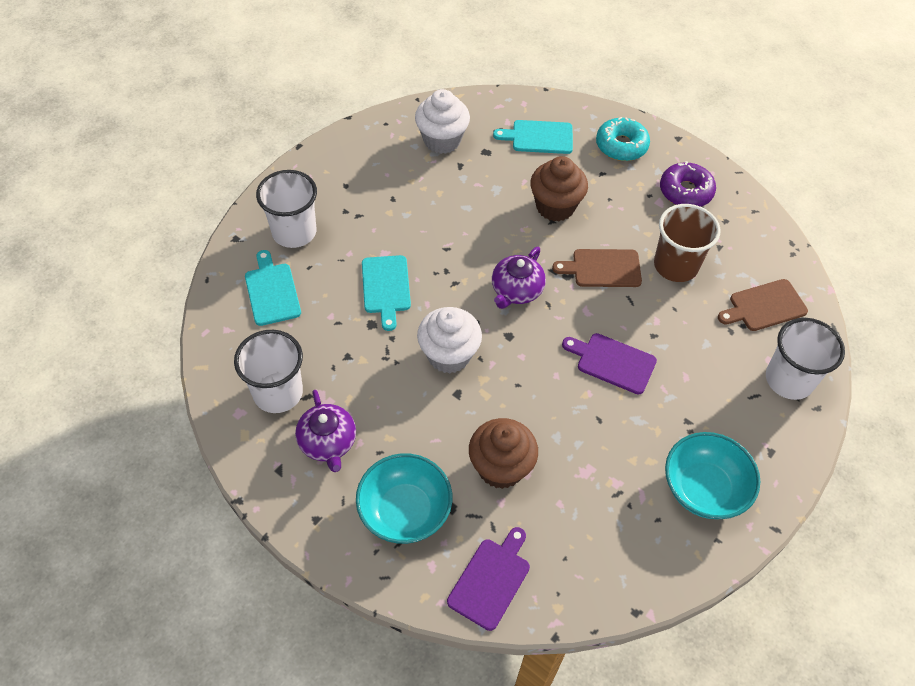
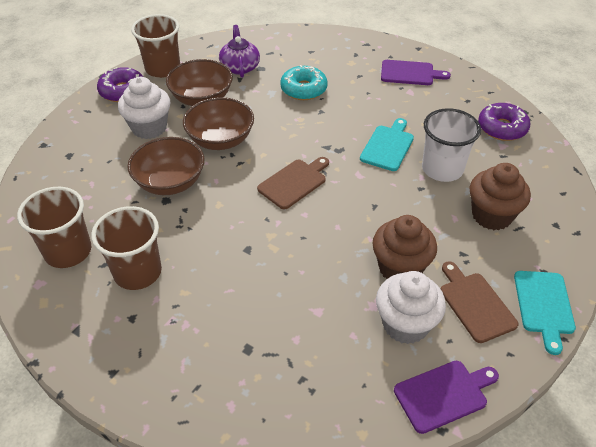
brown bowl: 0 -> 3
brown cup: 1 -> 3
purple donut: 1 -> 2
purple teapot: 2 -> 1
turquoise bowl: 2 -> 0
turquoise cutting board: 3 -> 2
white cup: 3 -> 1

